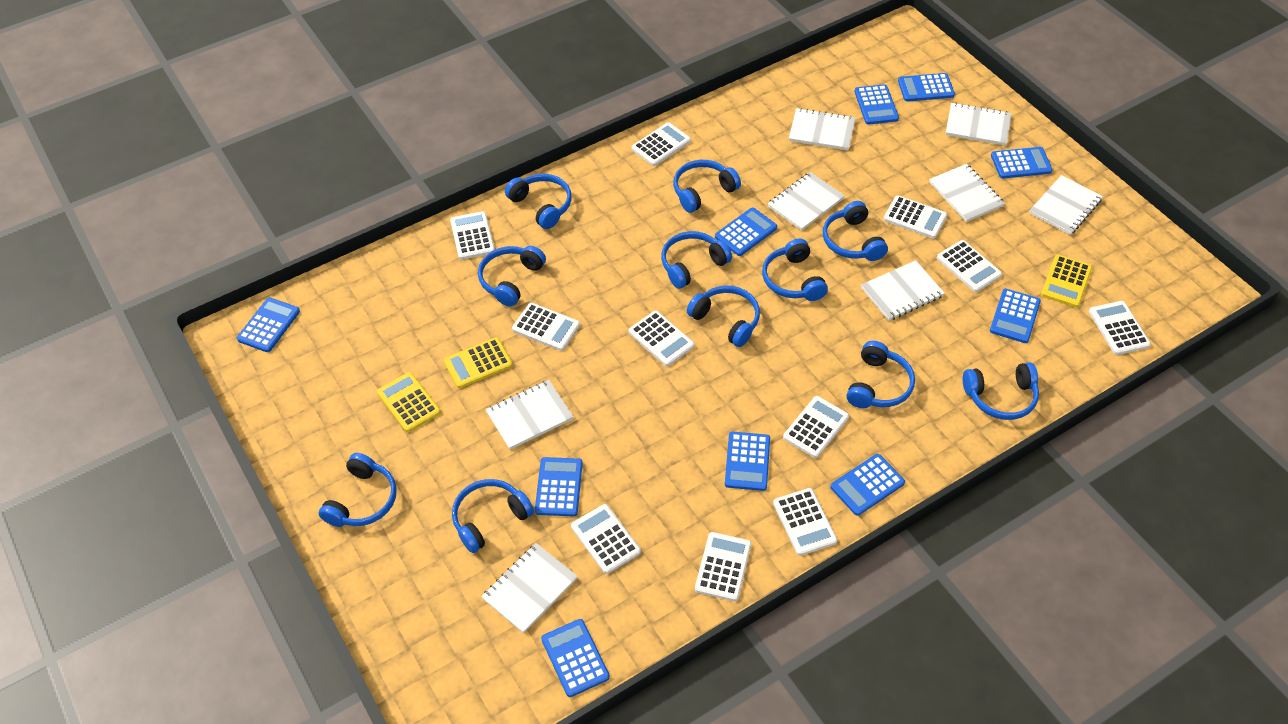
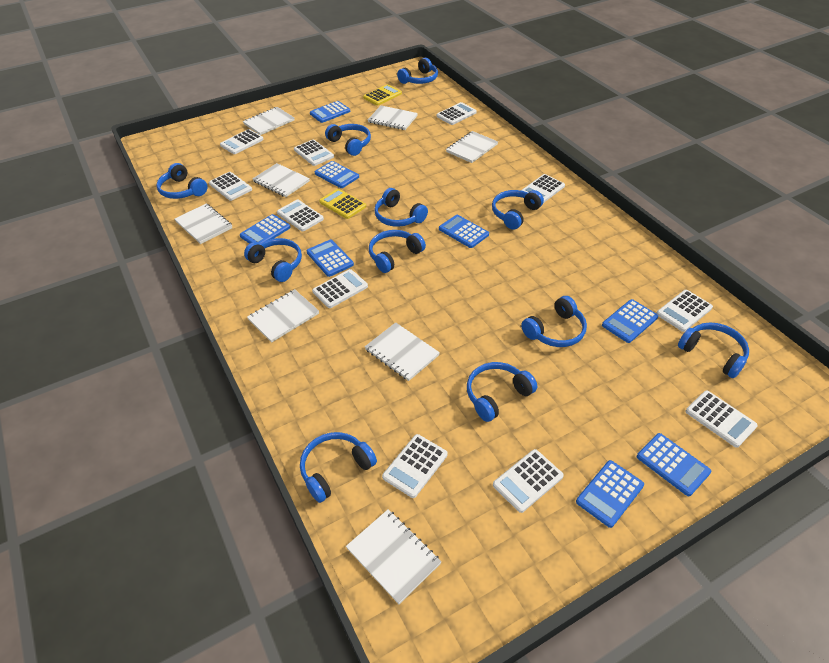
blue calculator: 10 -> 8
yellow calculator: 3 -> 2

